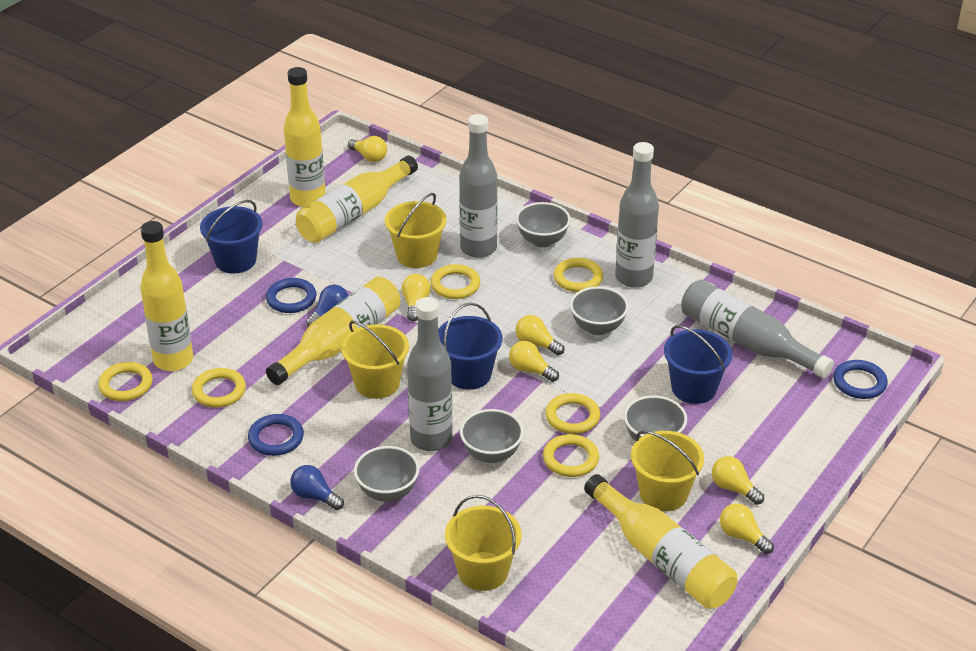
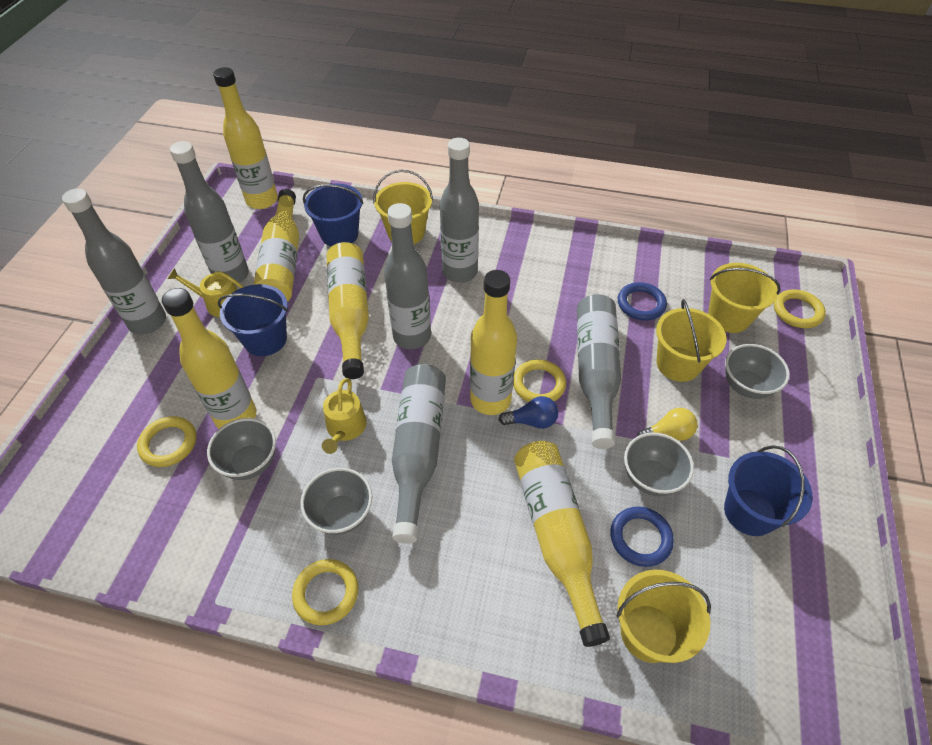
blue light bulb: 2 -> 1
blue ring: 3 -> 2
grey bottle: 4 -> 6
grey bowl: 5 -> 4
yellow bottle: 5 -> 6
yellow light bulb: 6 -> 1
yellow ring: 6 -> 4
yellow watering can: 0 -> 2

